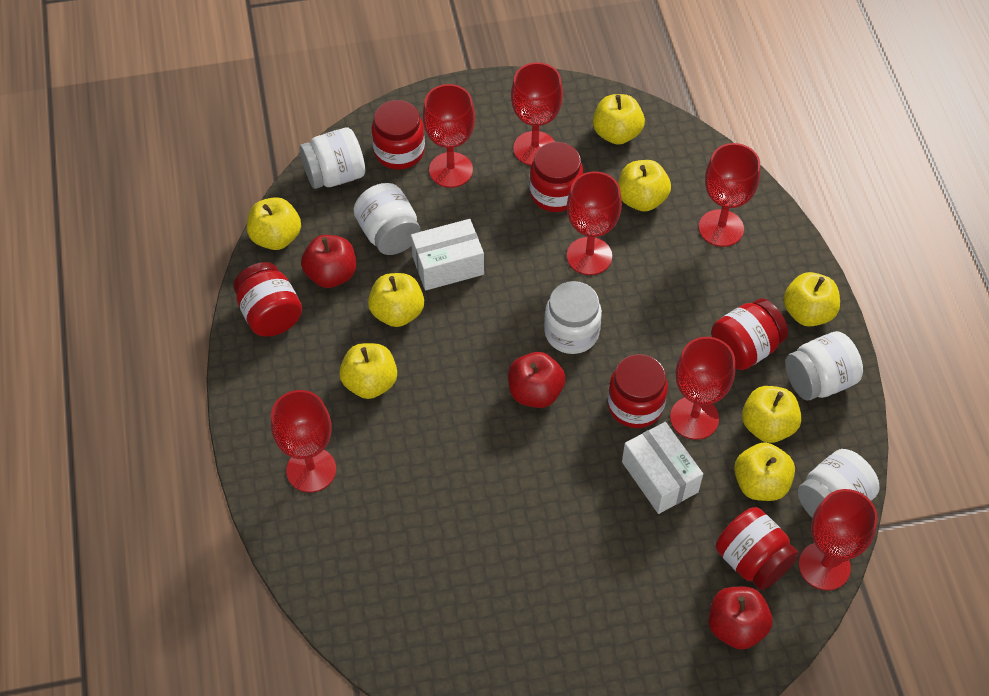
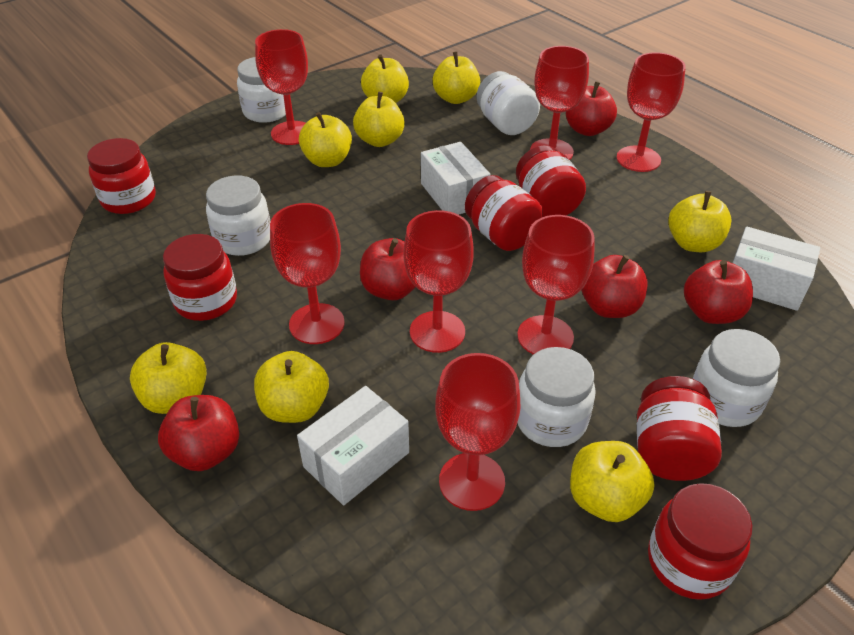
red apple: 3 -> 5
white box: 2 -> 3

